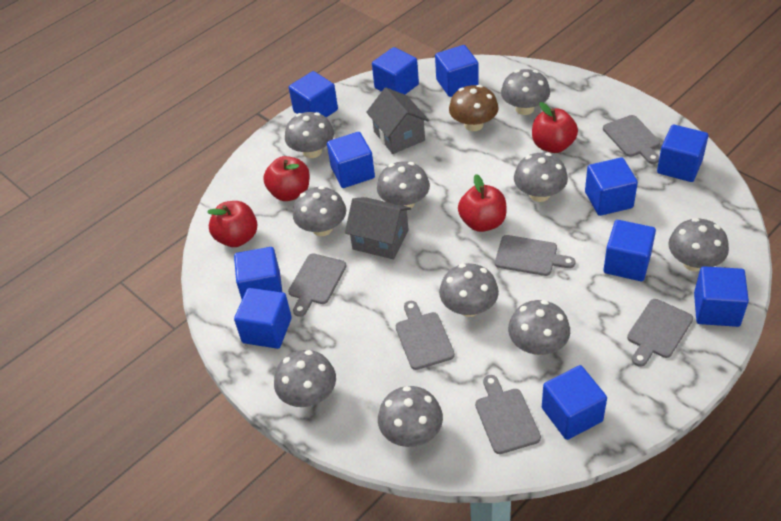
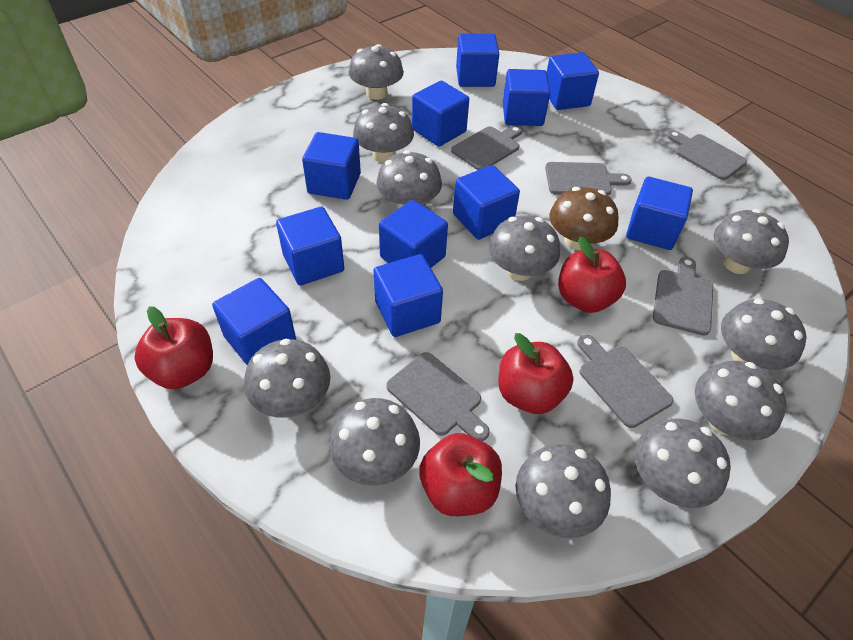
grey house: 2 -> 0
grey mushroom: 10 -> 11

